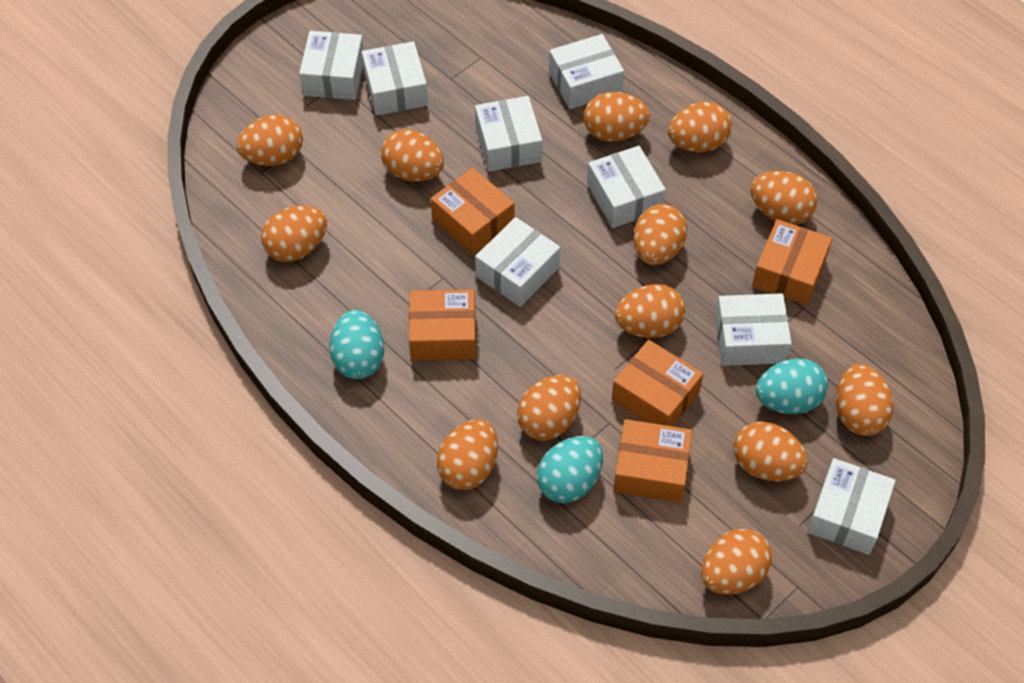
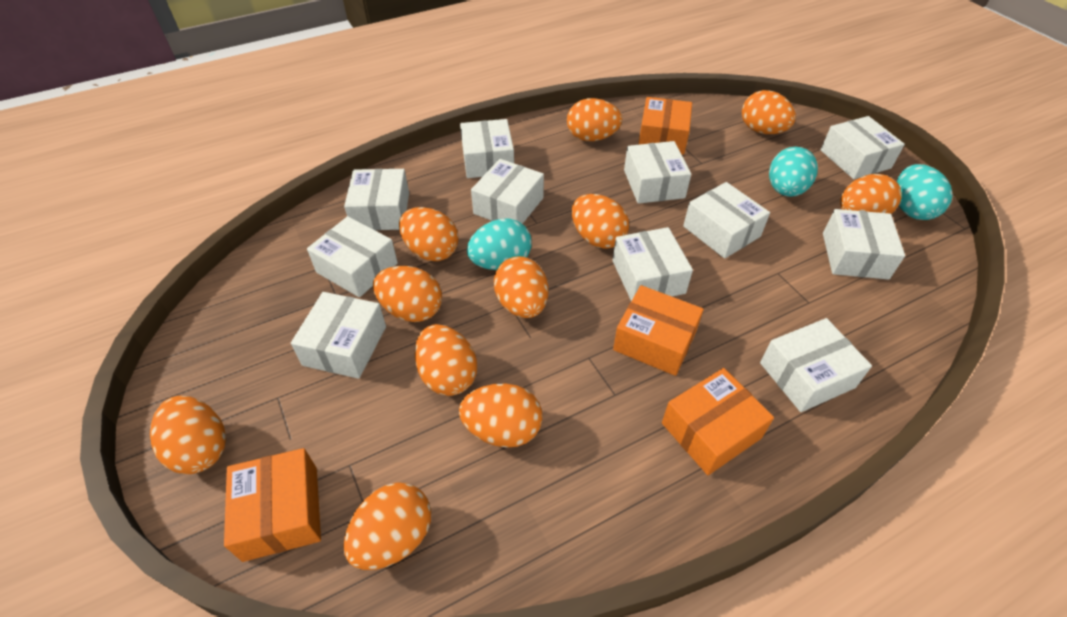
orange box: 5 -> 4
orange egg: 13 -> 11
white box: 8 -> 11

